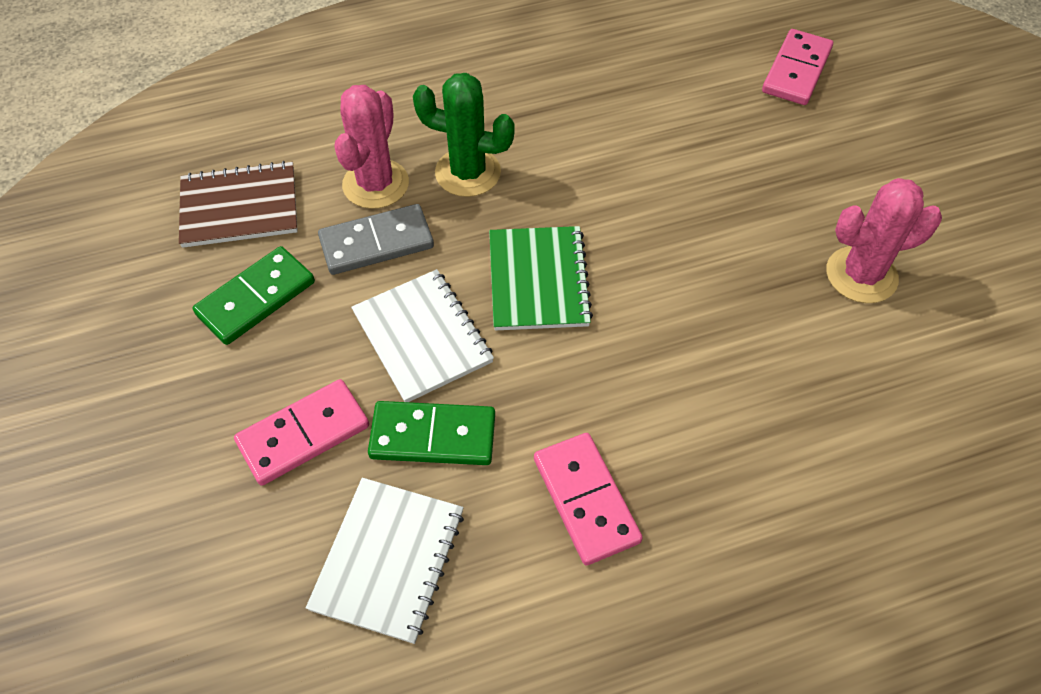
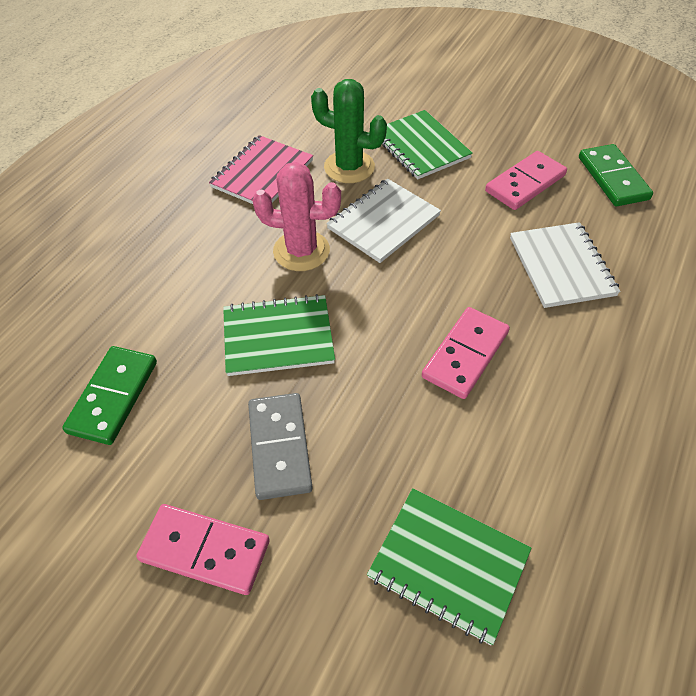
brown notebook: 1 -> 0
green notebook: 1 -> 3
pink cactus: 2 -> 1
pink notebook: 0 -> 1

